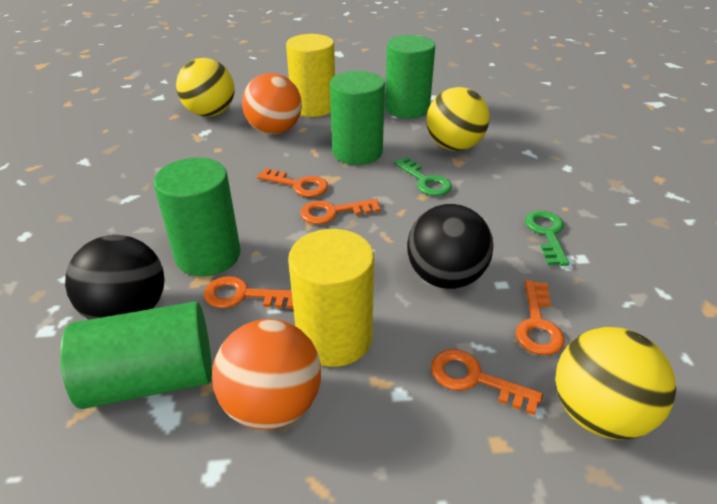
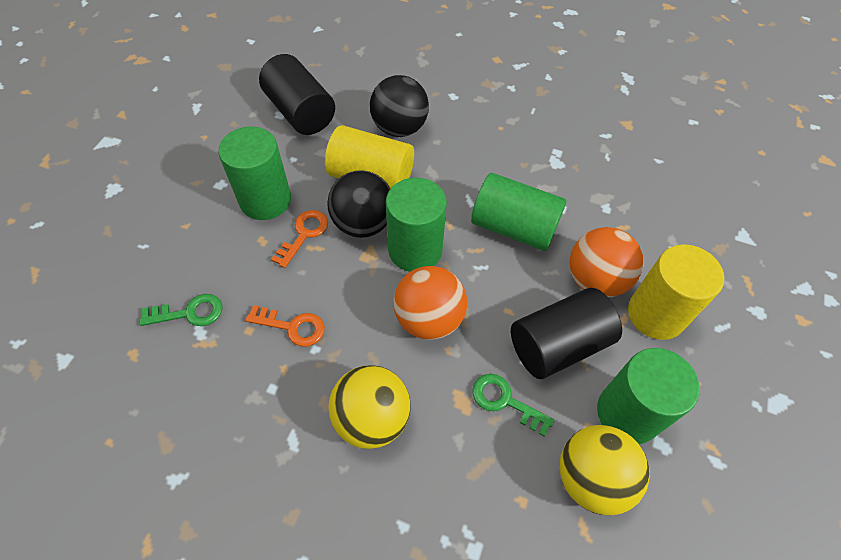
black cylinder: 0 -> 2
orange key: 5 -> 2
yellow ball: 3 -> 2

